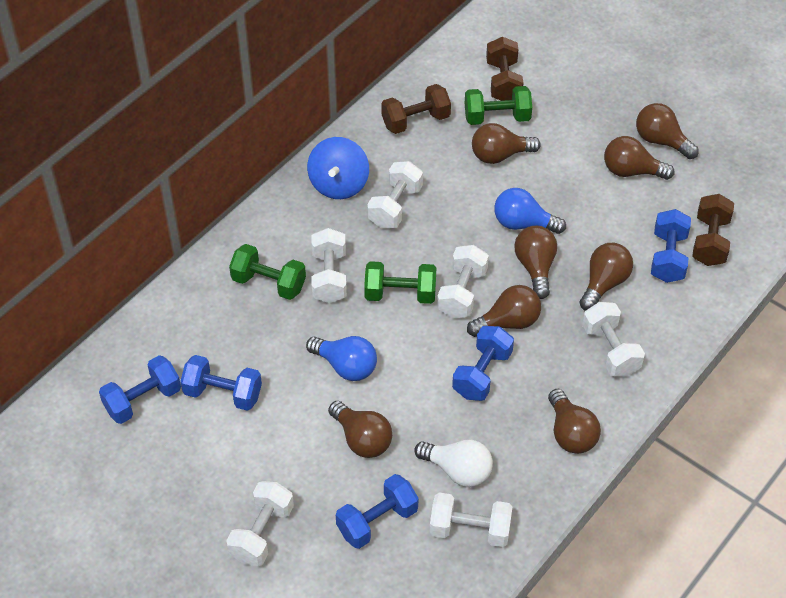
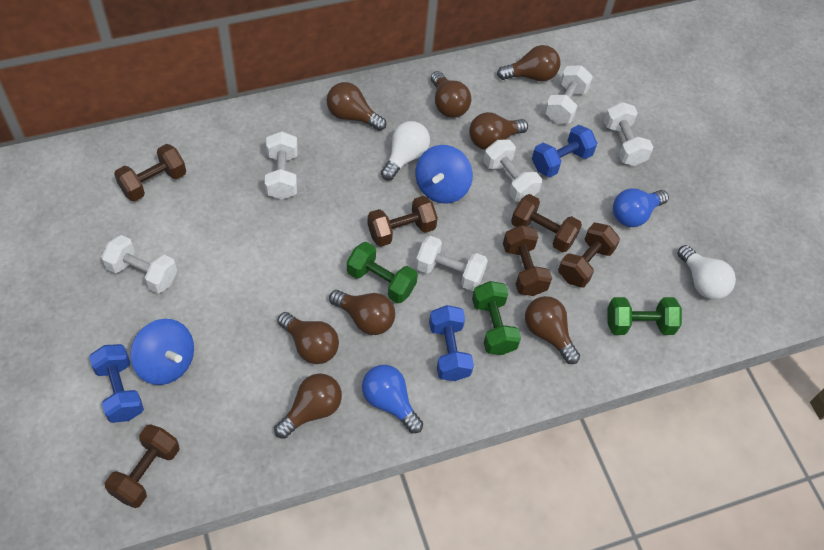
blue dumbbell: 5 -> 3
blue spinning top: 1 -> 2
brown dumbbell: 3 -> 6
white light bulb: 1 -> 2

